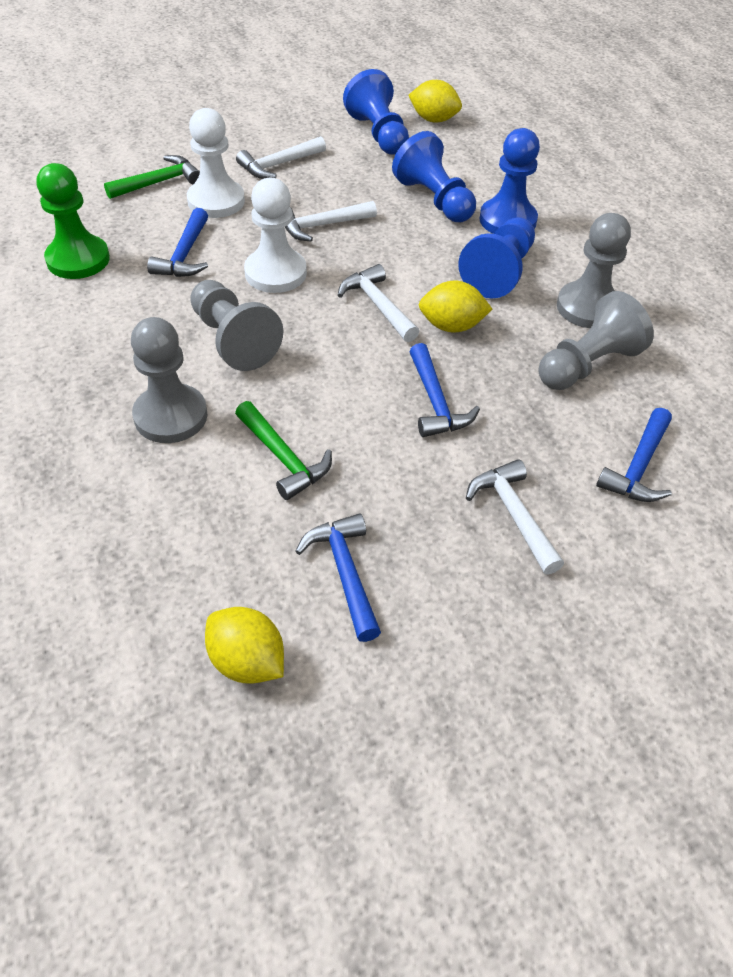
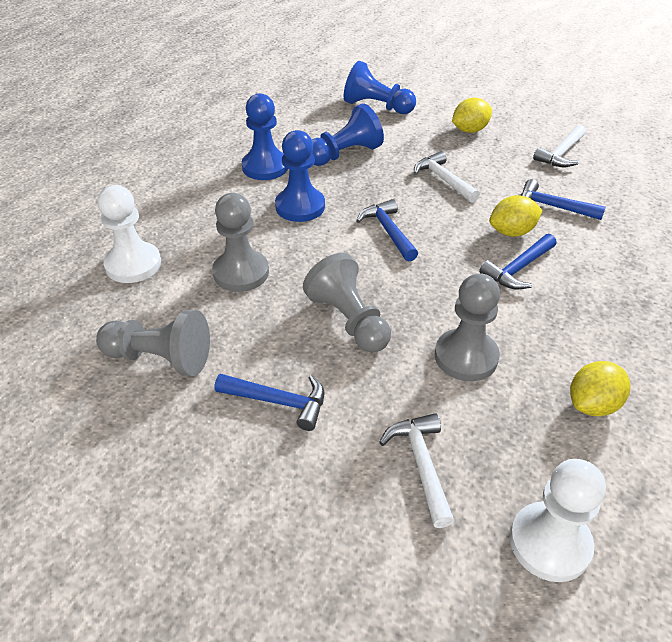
green hammer: 2 -> 0
green pawn: 1 -> 0
white hammer: 4 -> 3

